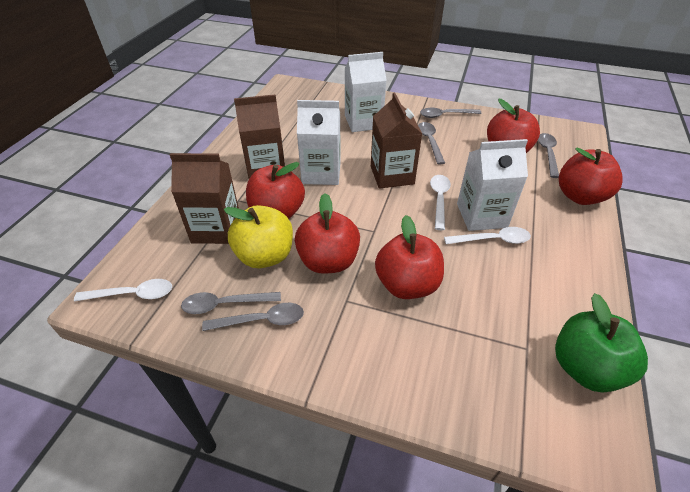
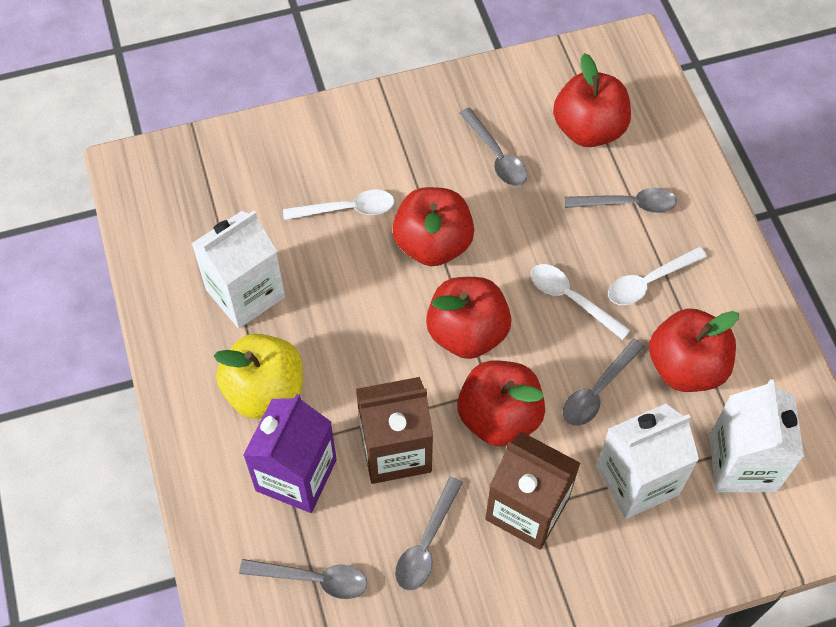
brown carton: 3 -> 2
green apple: 1 -> 0
purple carton: 0 -> 1

